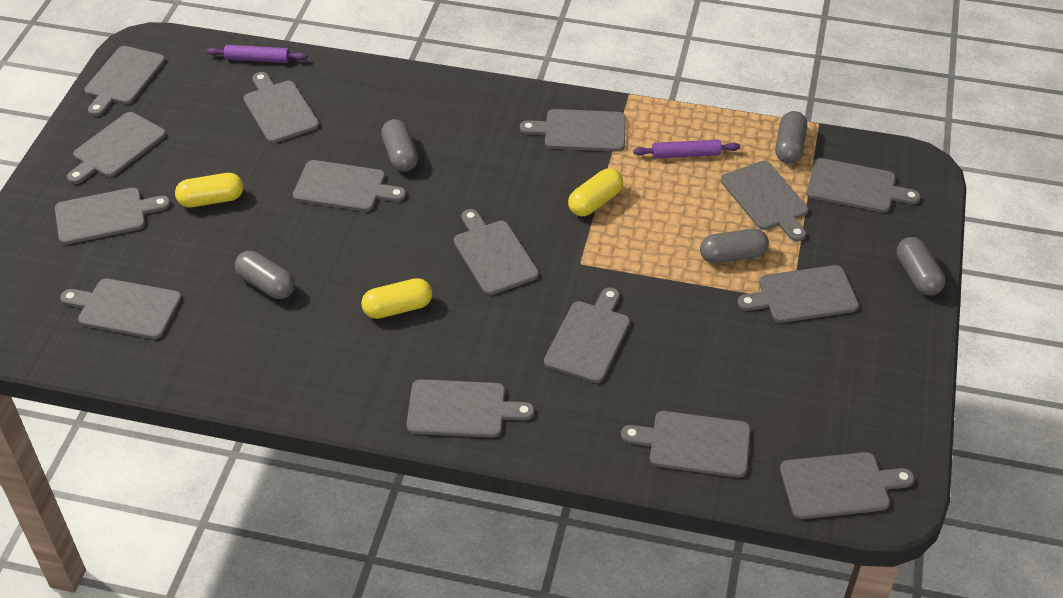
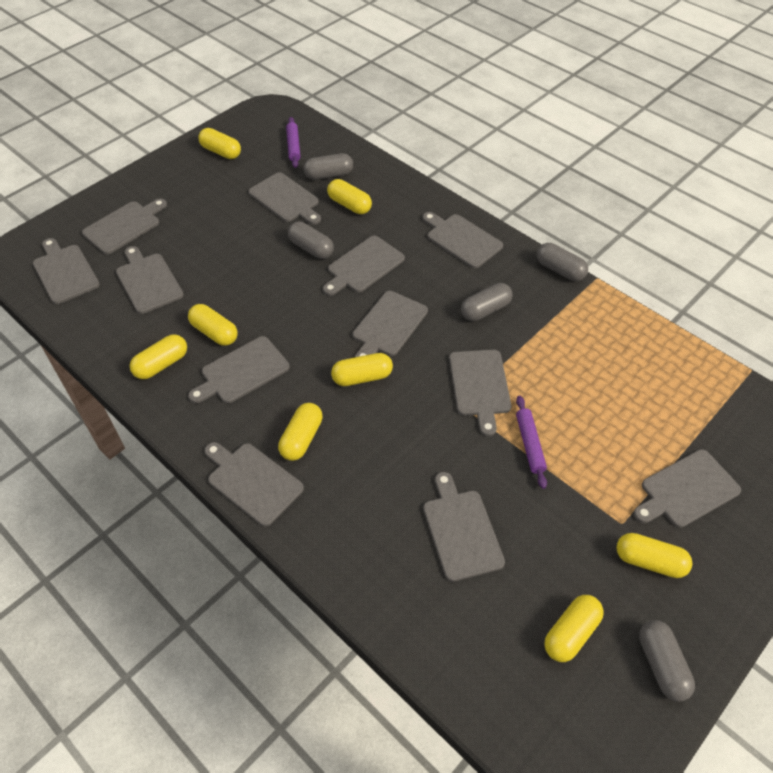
grey cutting board: 15 -> 12
yellow capsule: 3 -> 8

